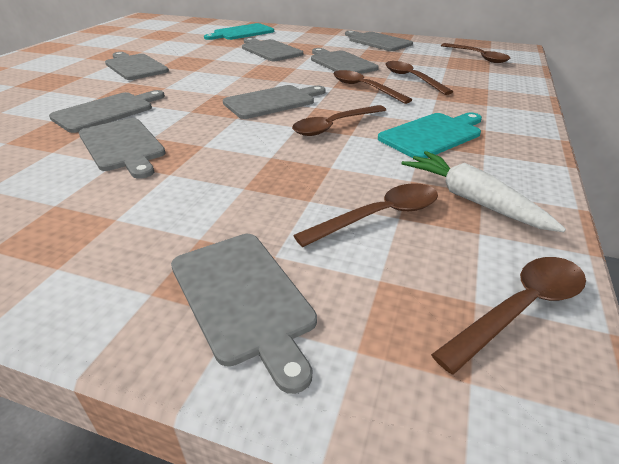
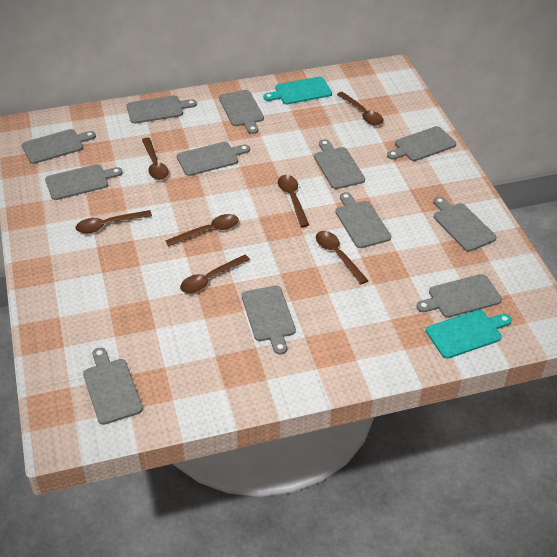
brown spoon: 6 -> 7
grey cutting board: 8 -> 12
white carrot: 1 -> 0

